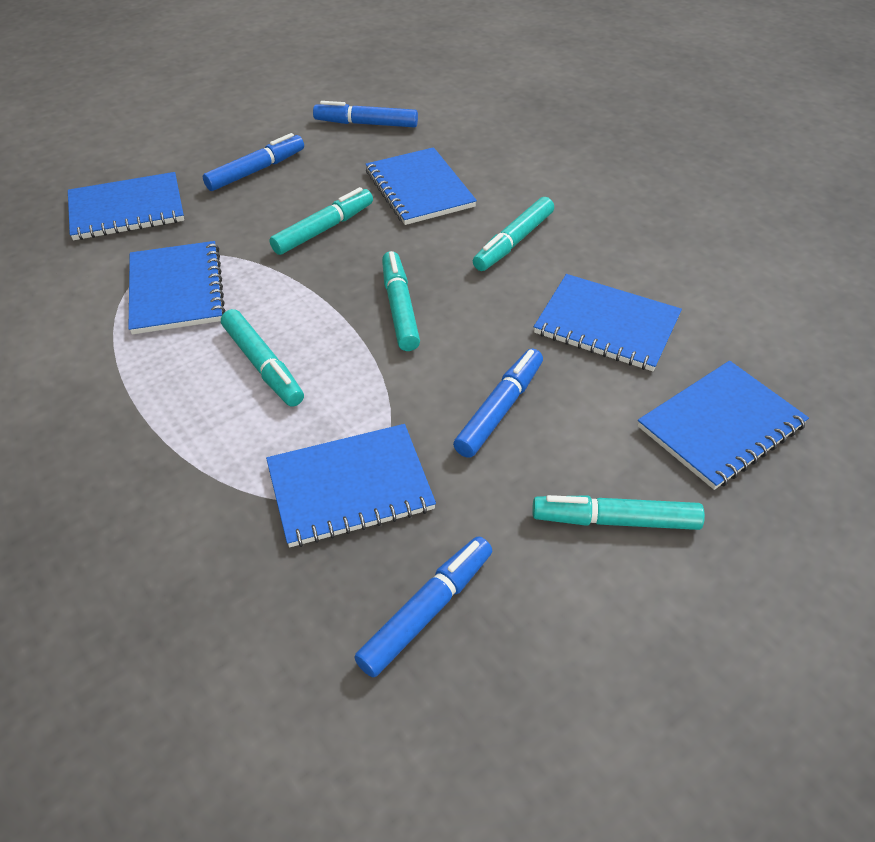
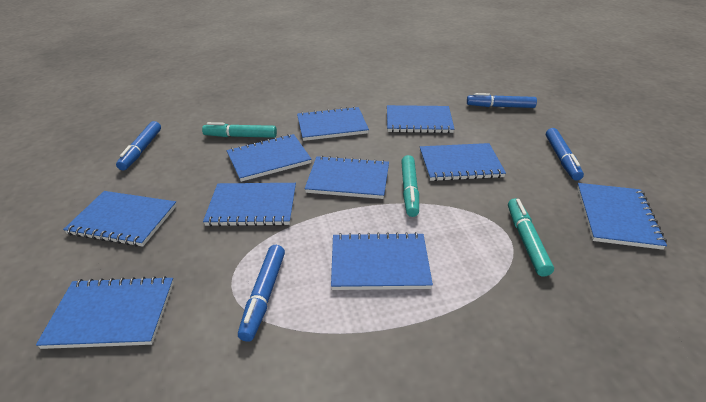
blue notebook: 6 -> 10
turquoise marker: 5 -> 3

